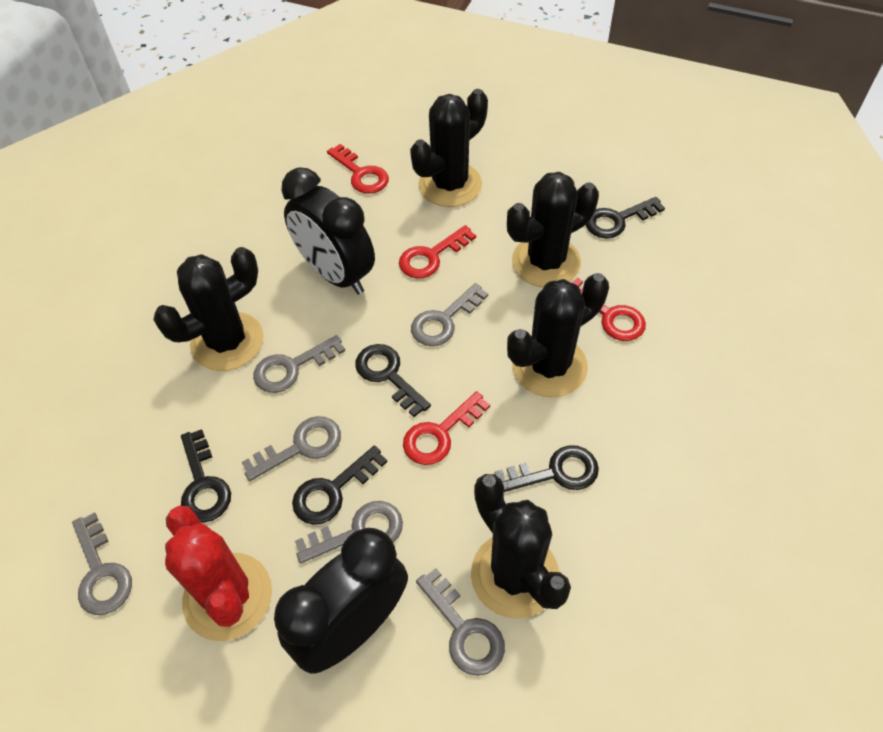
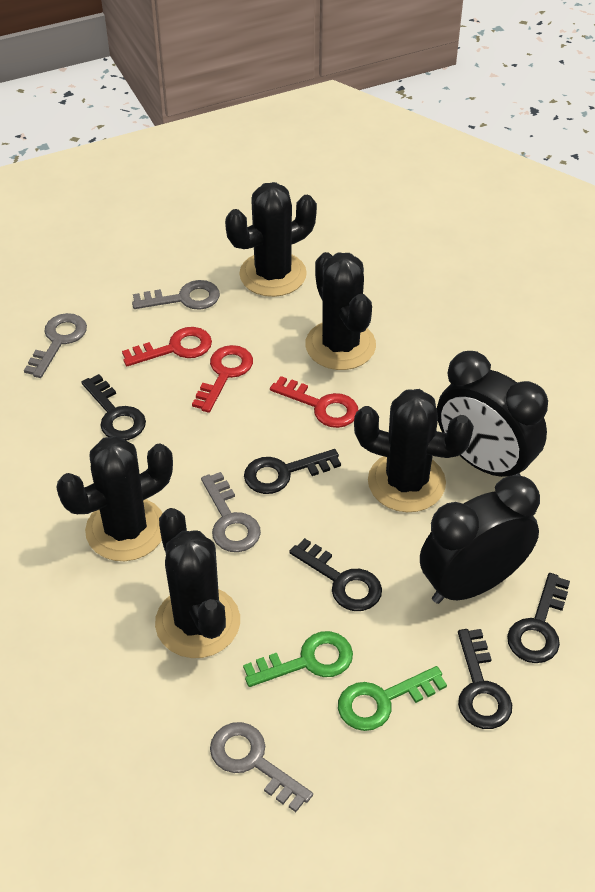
green key: 0 -> 2
grey key: 6 -> 4
red cactus: 1 -> 0
red key: 4 -> 3

